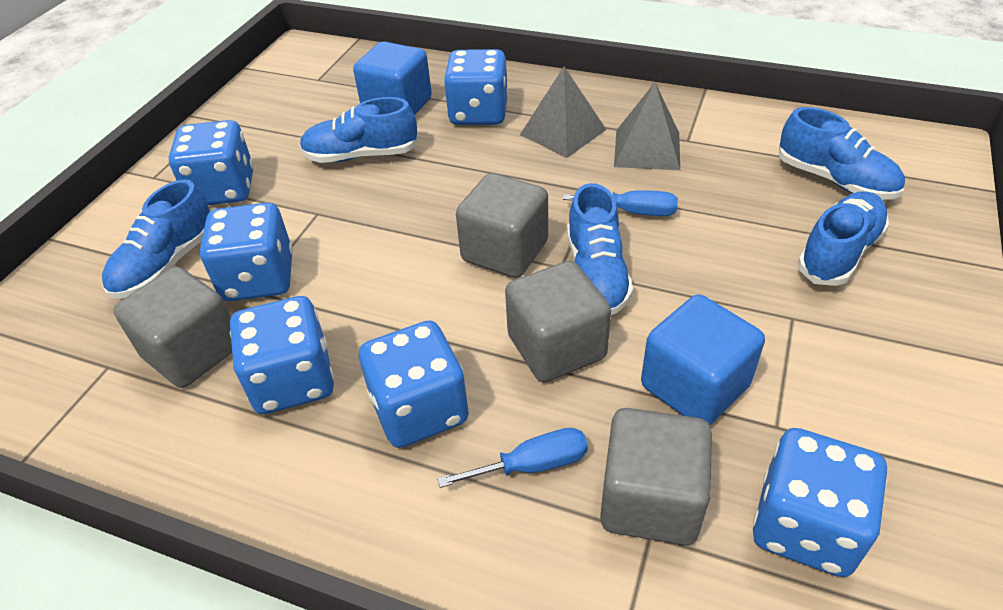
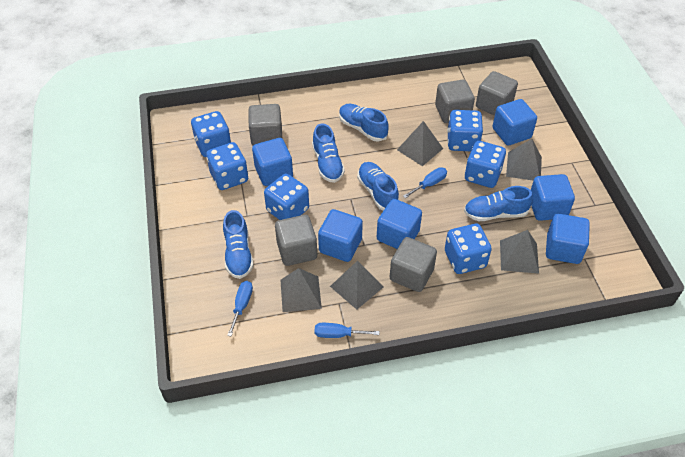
blue cube: 2 -> 6
blue screwdriver: 2 -> 3
grey cube: 4 -> 5
grey pyramid: 2 -> 5

